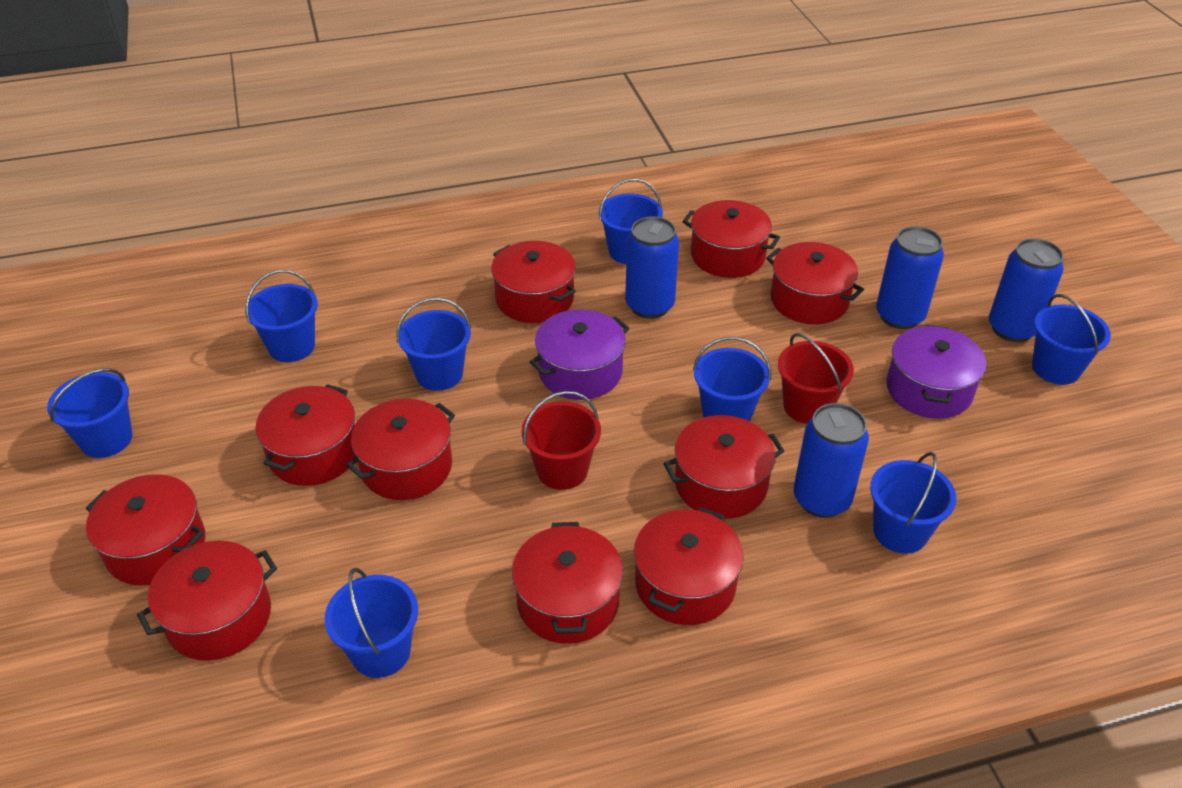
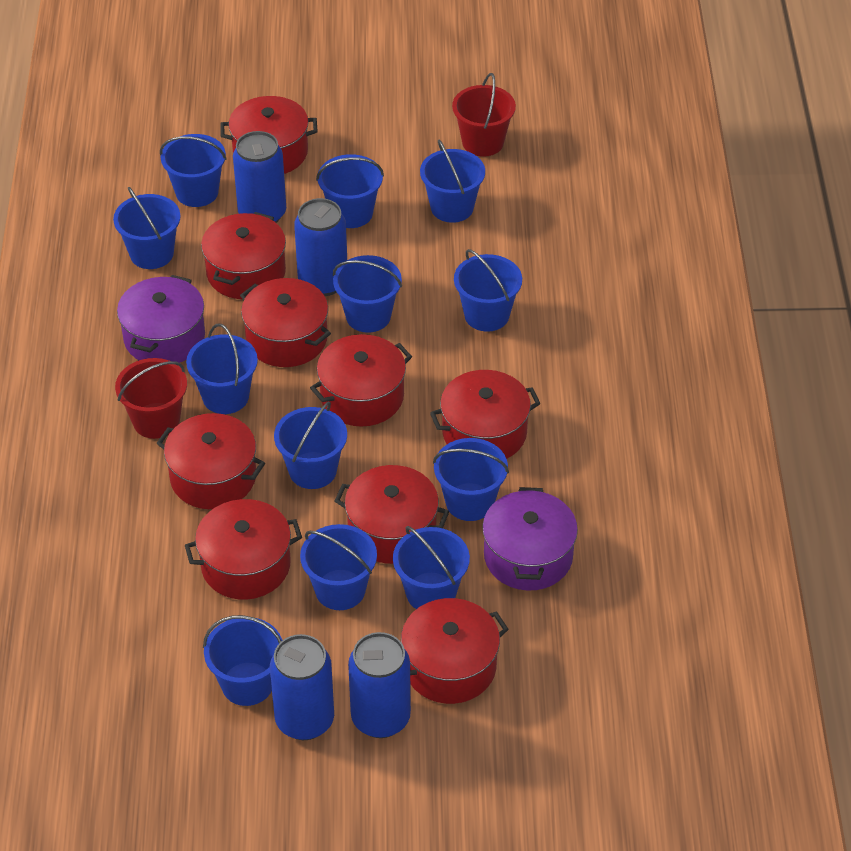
blue bucket: 8 -> 12
red pot: 10 -> 9

